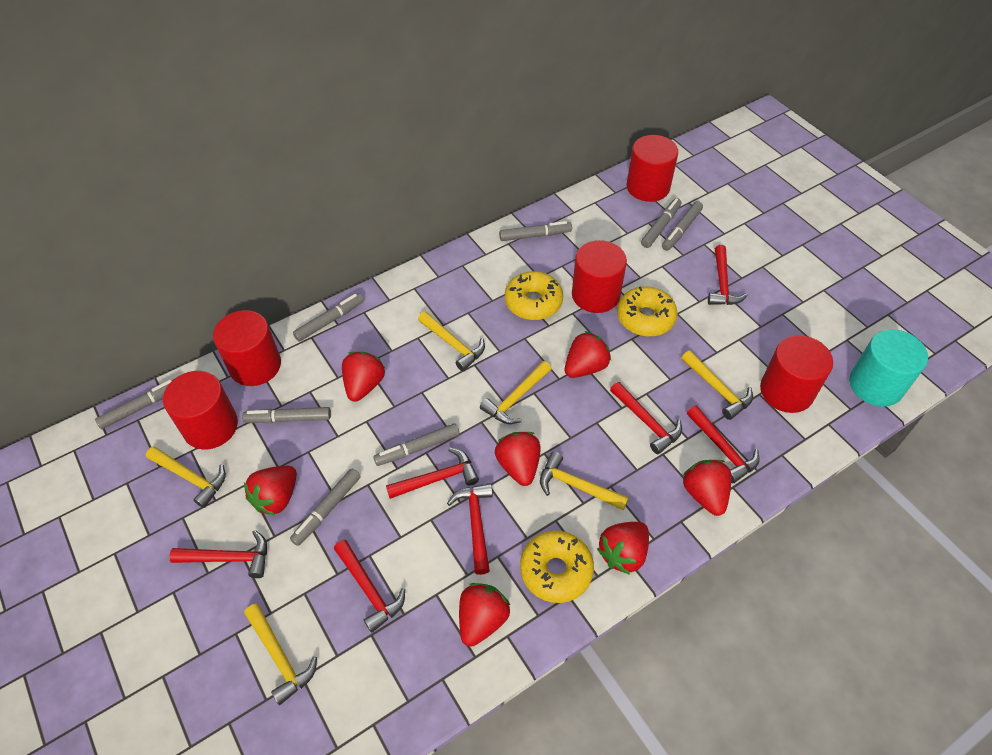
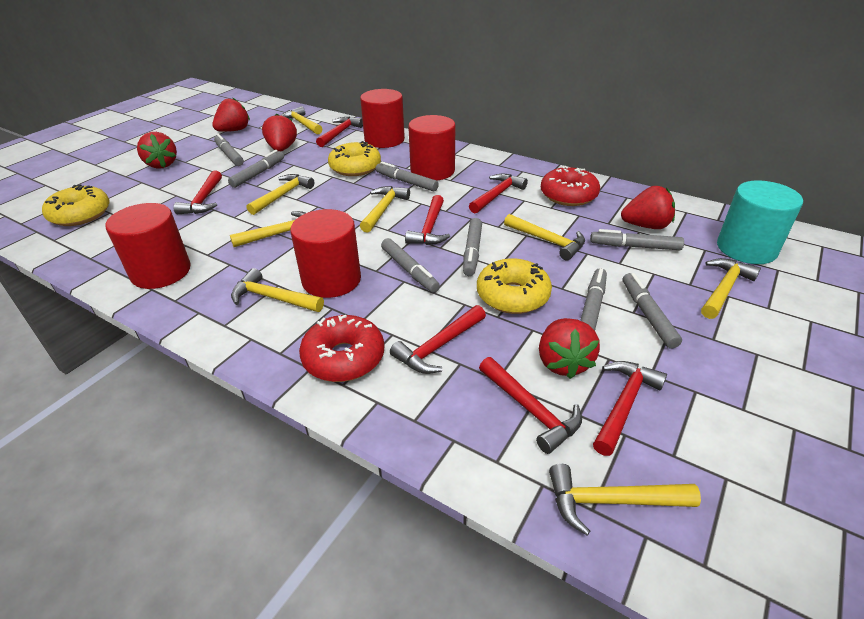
red cylinder: 5 -> 4
red donut: 0 -> 2
red strawberry: 7 -> 5
yellow hammer: 6 -> 8

